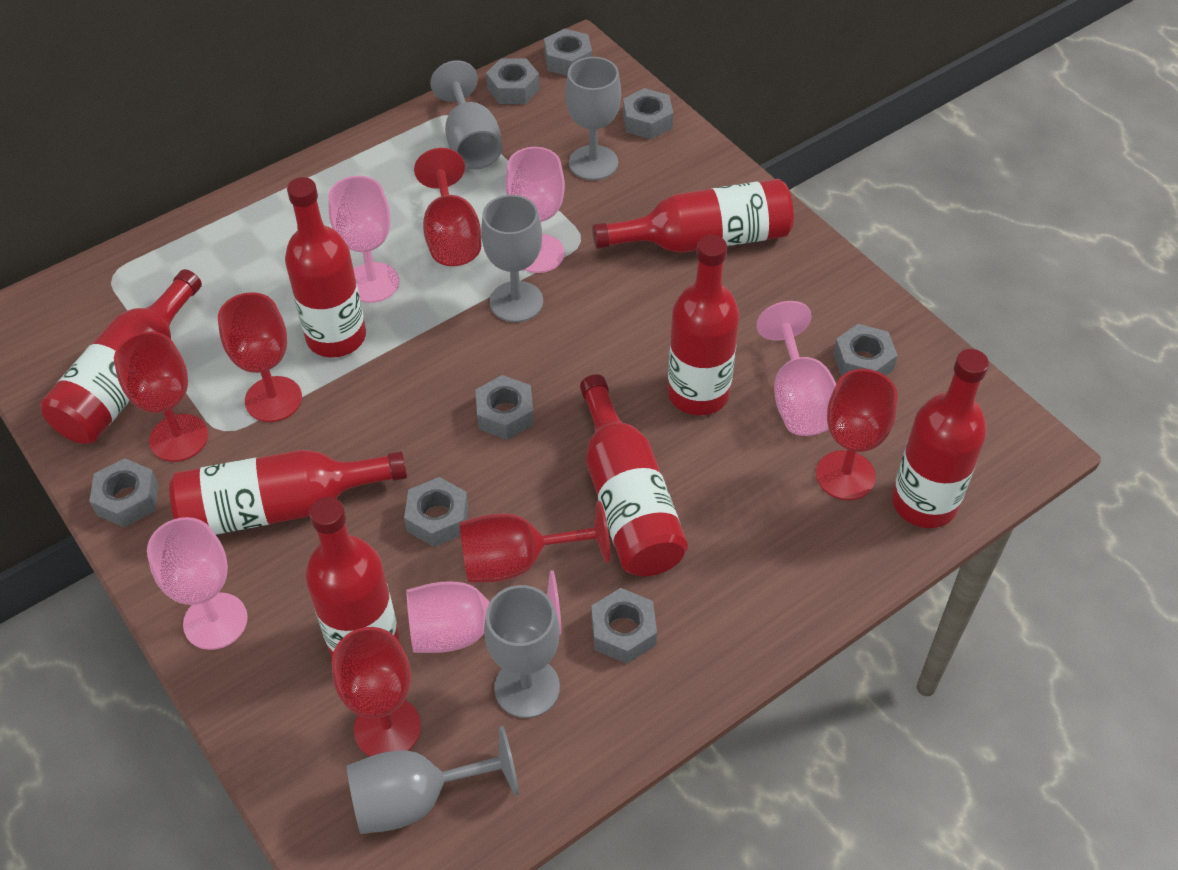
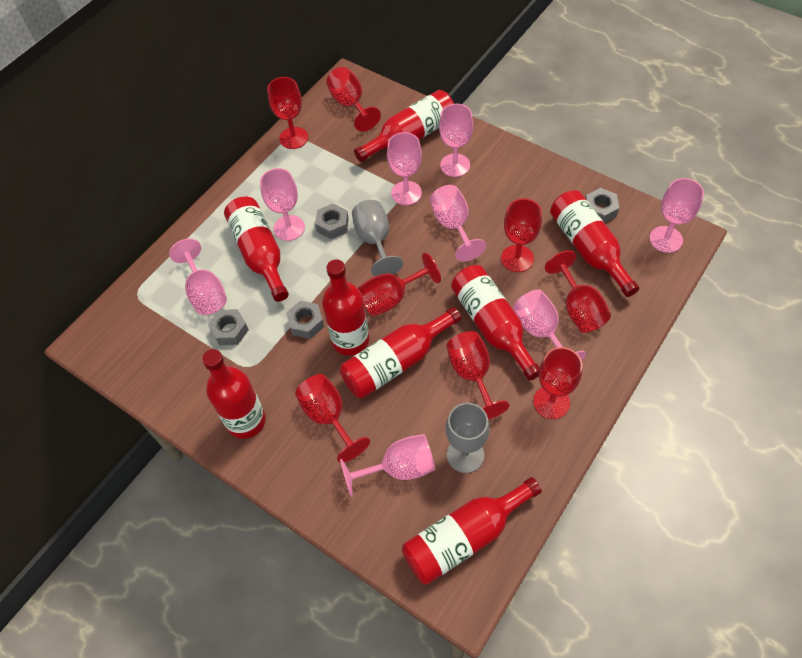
grey goblet: 5 -> 2
grey nut: 8 -> 4
pink goblet: 5 -> 8
red goblet: 6 -> 8

